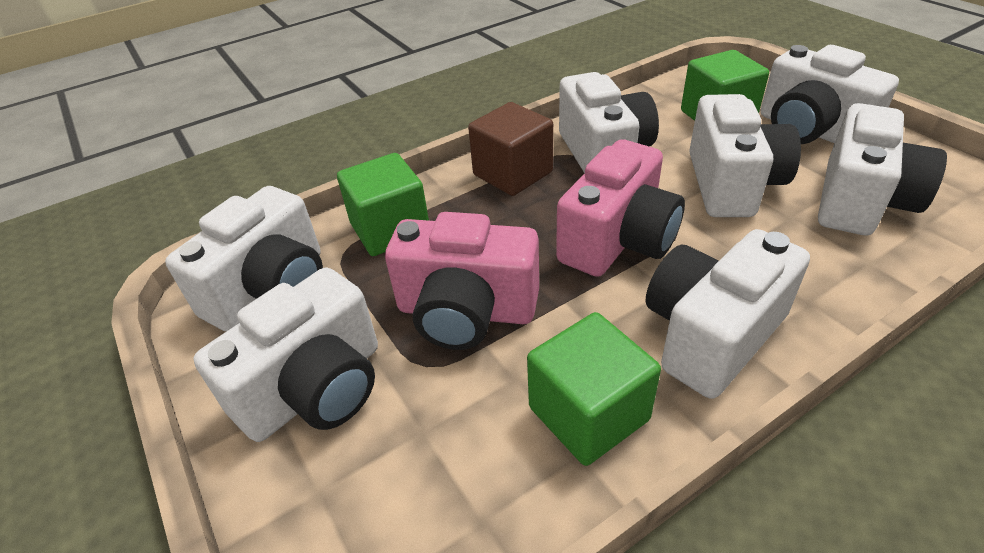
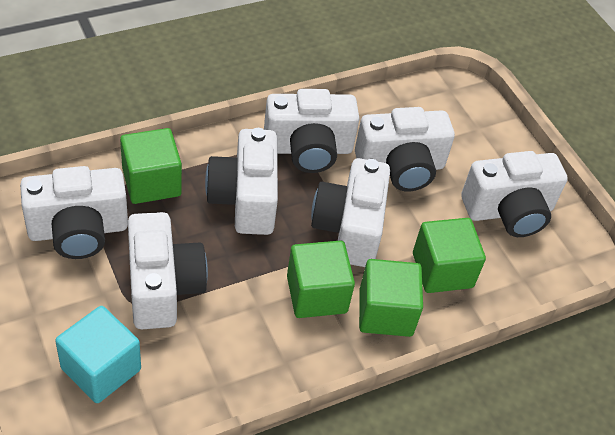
brown cube: 1 -> 0
green cube: 3 -> 4
pink camera: 2 -> 0
turquoise cube: 0 -> 1

